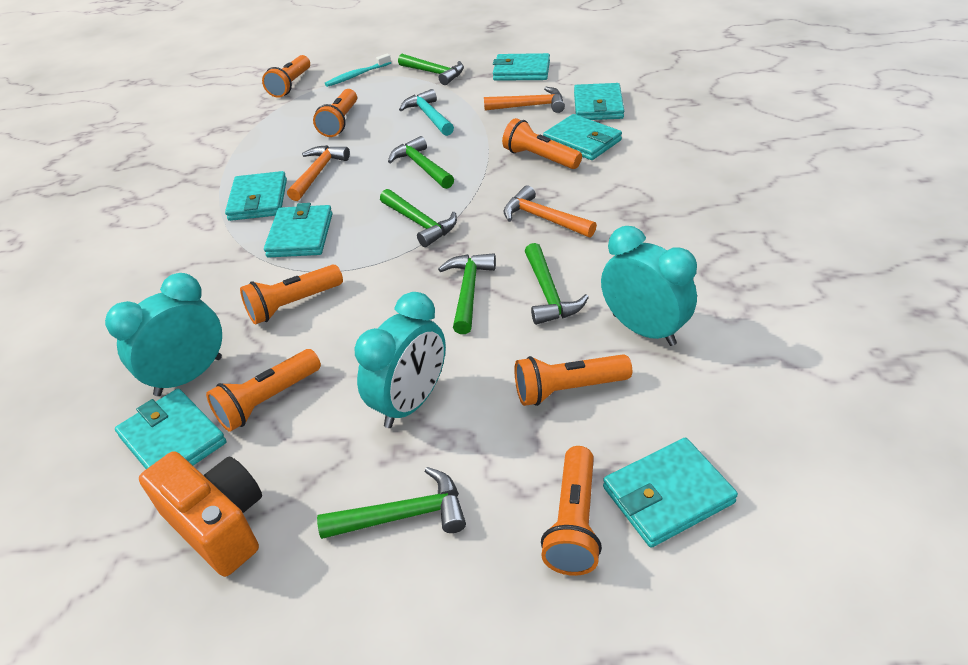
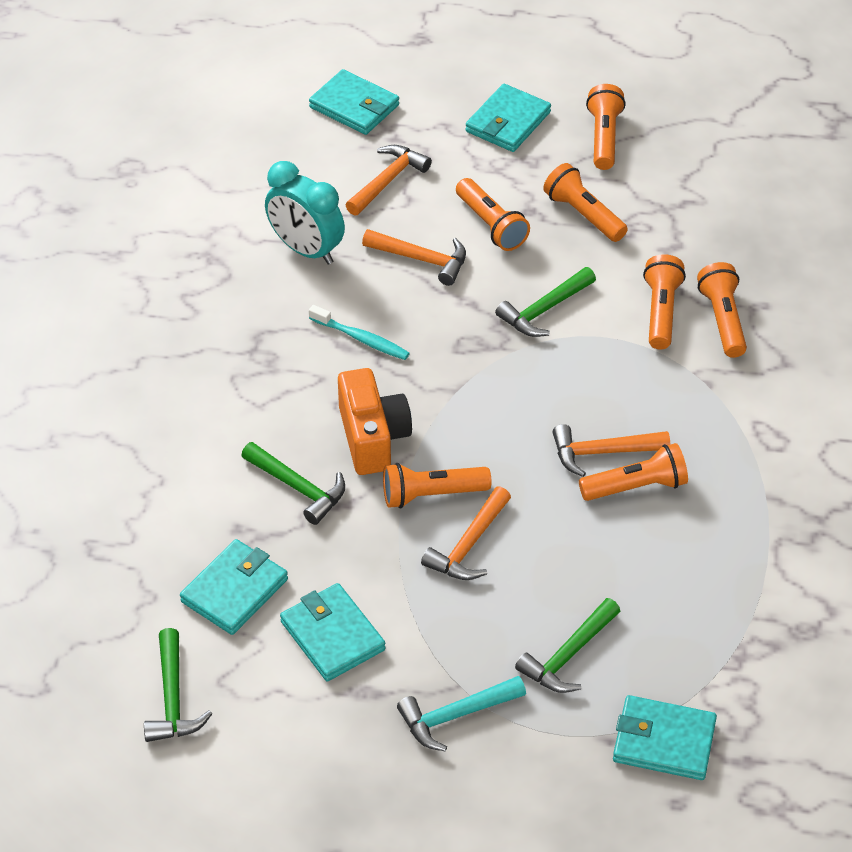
green hammer: 6 -> 4
orange hammer: 3 -> 4
turquoise clock: 3 -> 1
turquoise wallet: 7 -> 5

